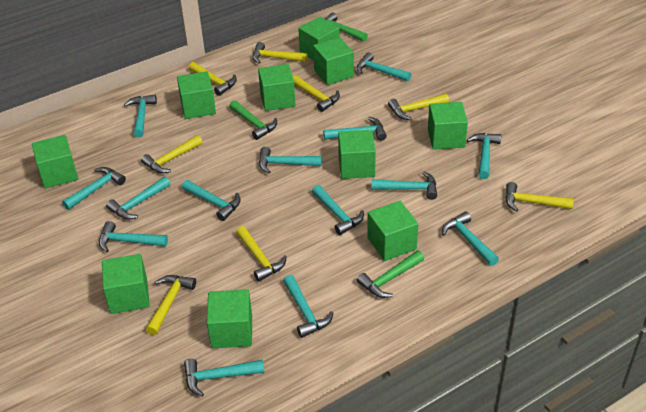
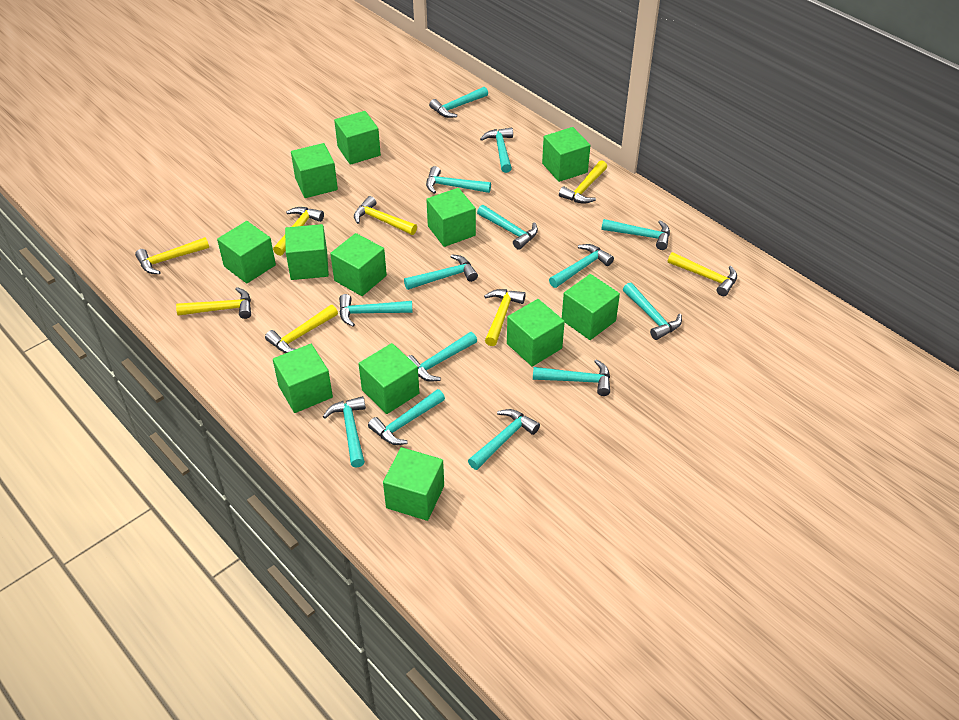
green cube: 10 -> 12
green hammer: 3 -> 0

